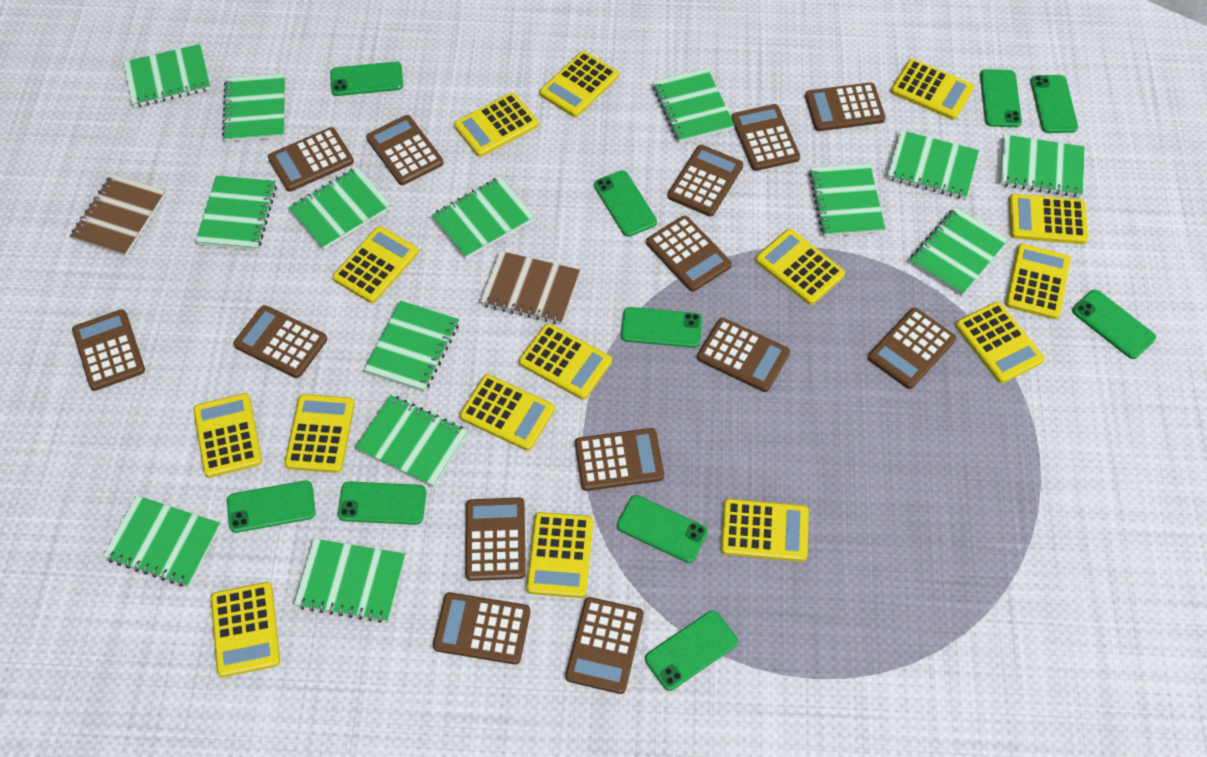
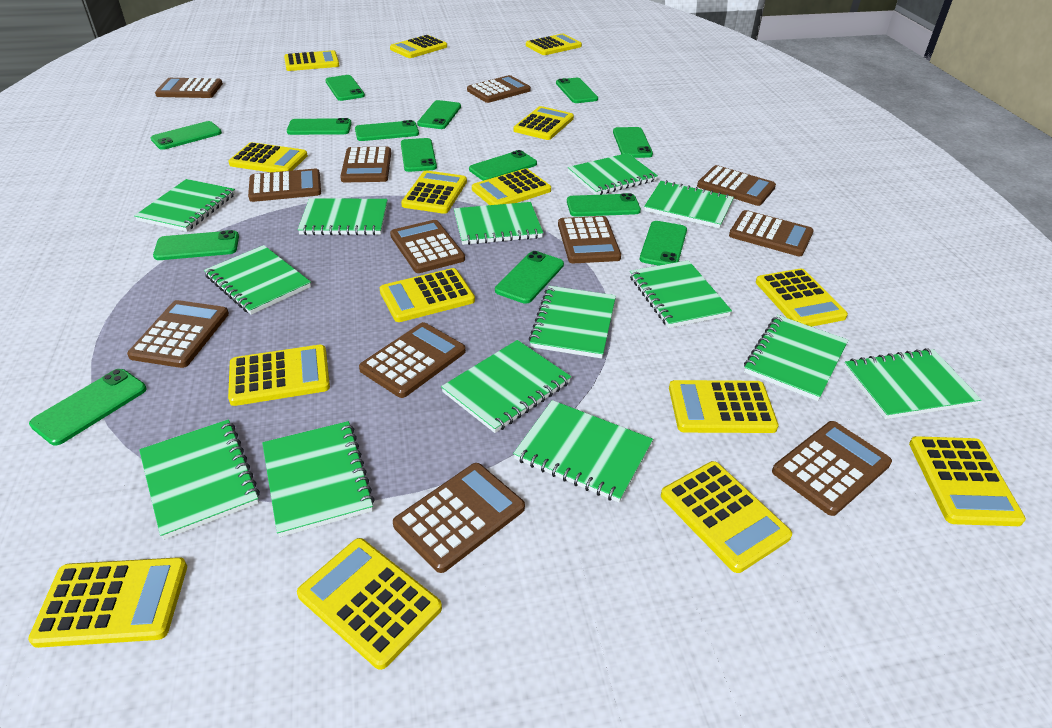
brown calculator: 14 -> 12
brown notebook: 2 -> 0
green phone: 10 -> 14

